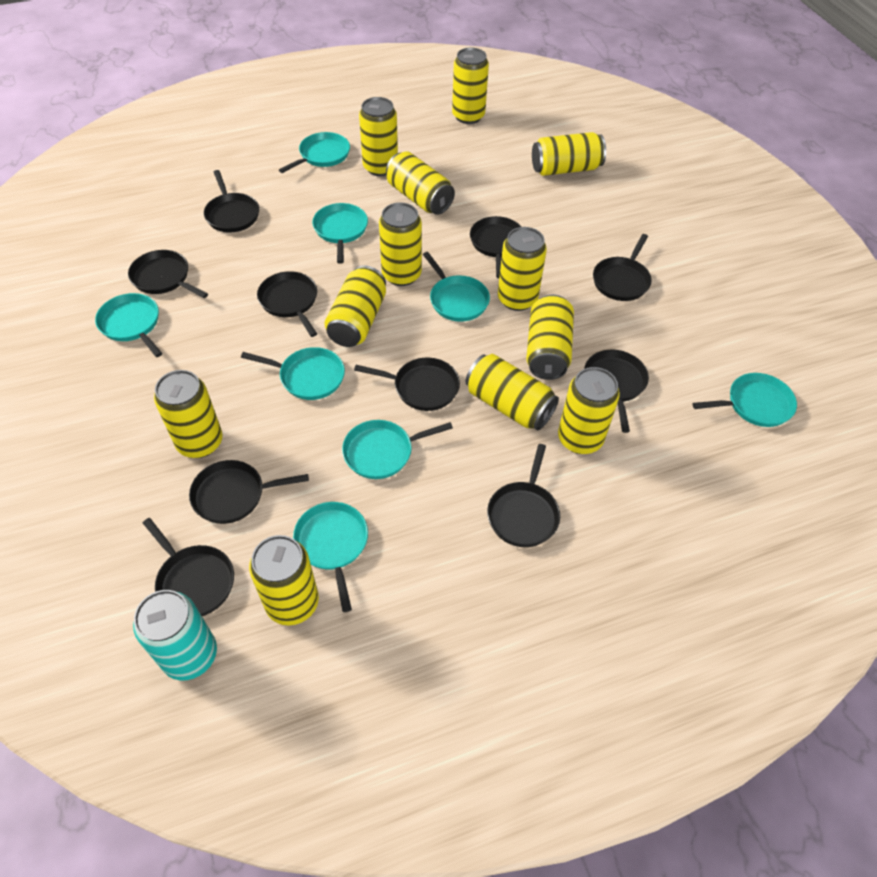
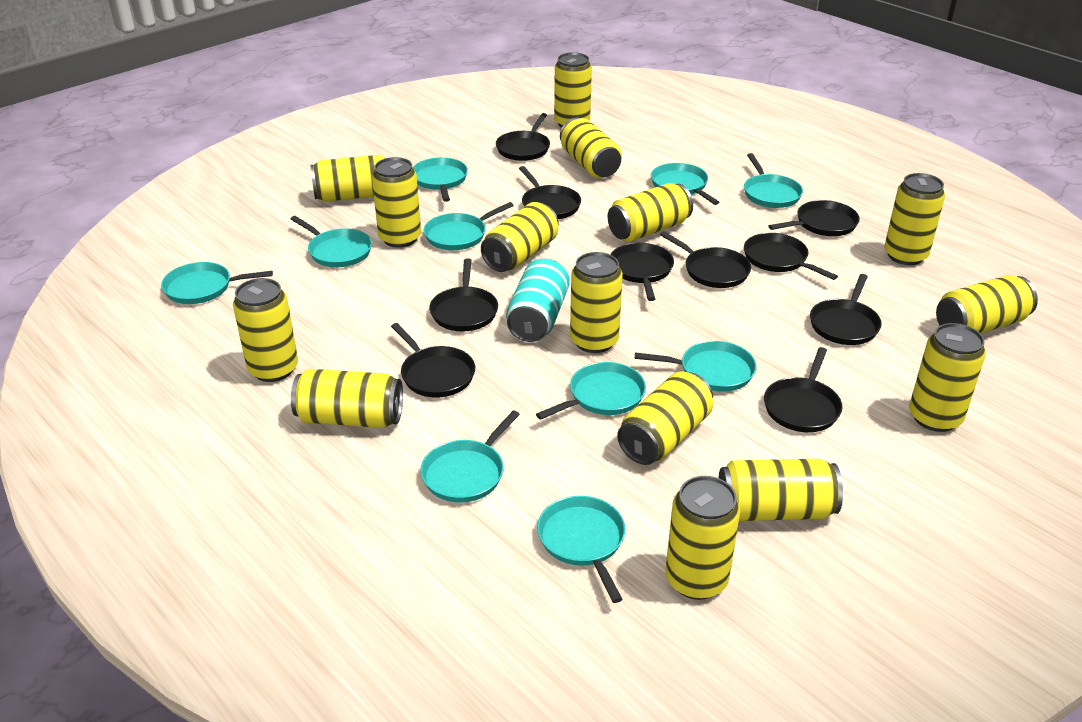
turquoise pan: 8 -> 10
yellow can: 12 -> 15

